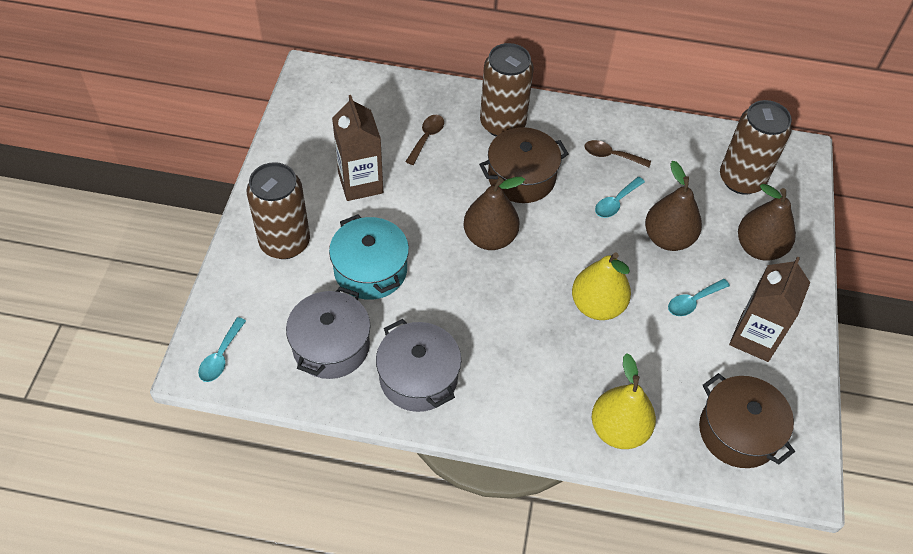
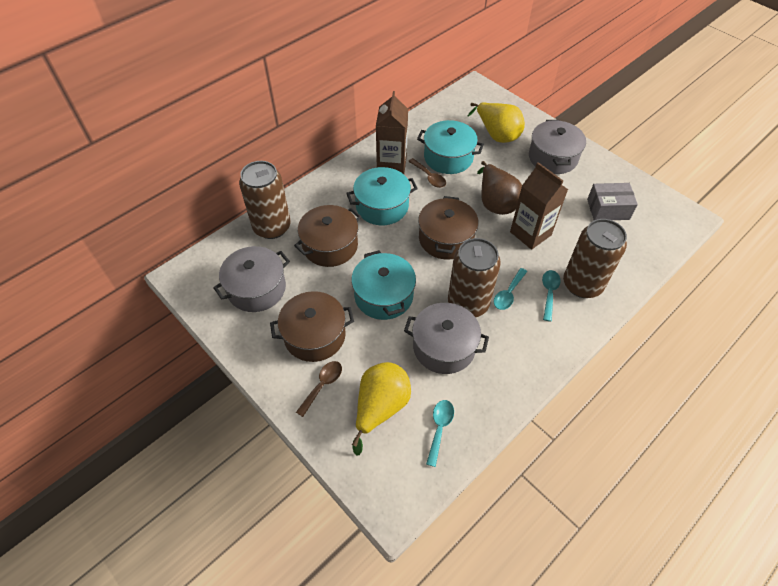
brown pear: 3 -> 1
brown pot: 2 -> 3
grey box: 0 -> 1
grey pot: 2 -> 3
turquoise pot: 1 -> 3

